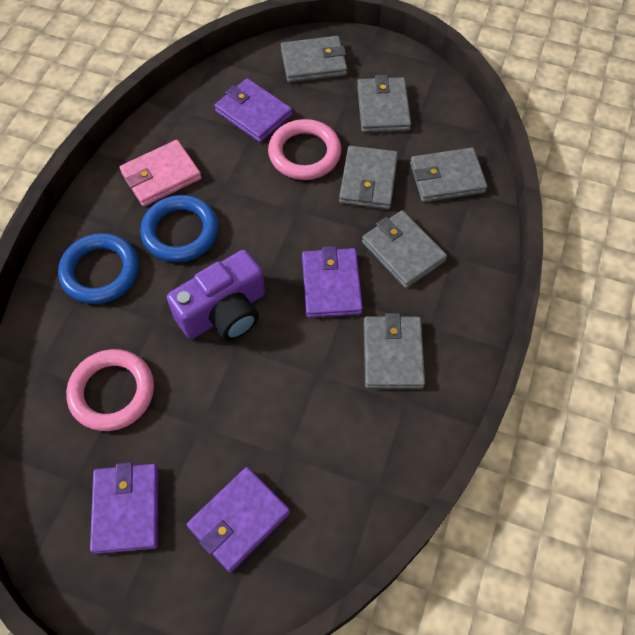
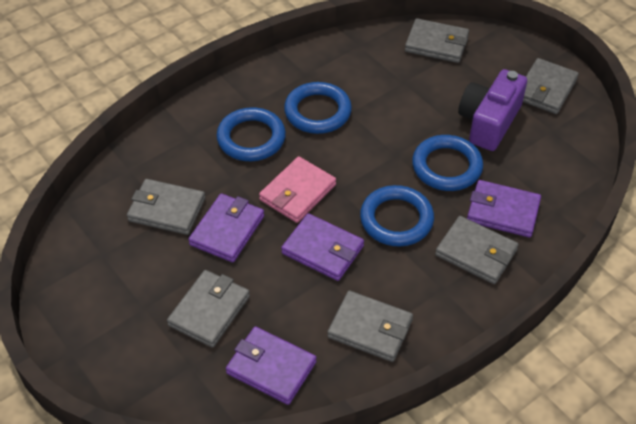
blue ring: 2 -> 4
pink ring: 2 -> 0

